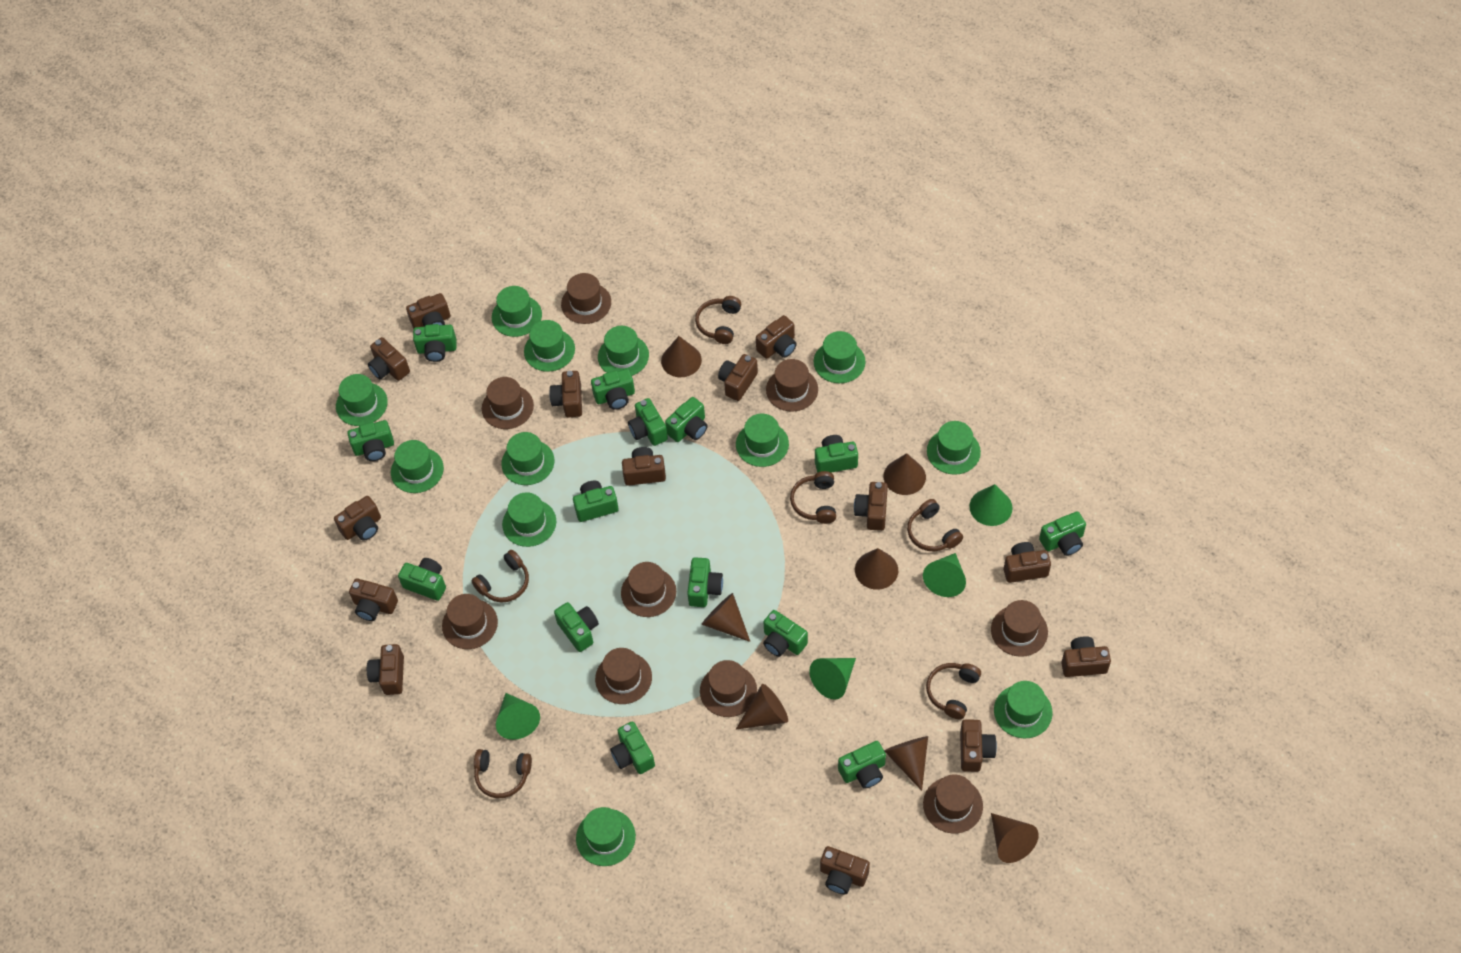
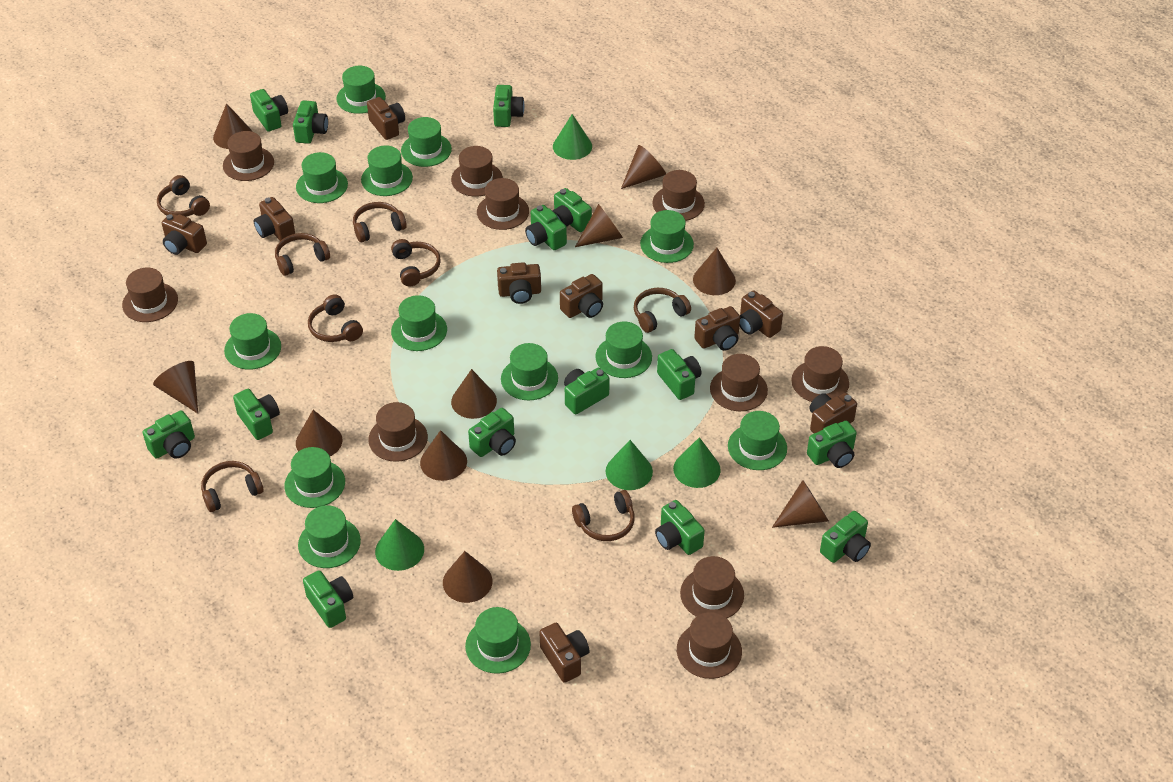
brown camera: 14 -> 9
brown cone: 7 -> 10
brown hat: 9 -> 10
brown headphones: 6 -> 8
green hat: 12 -> 13

